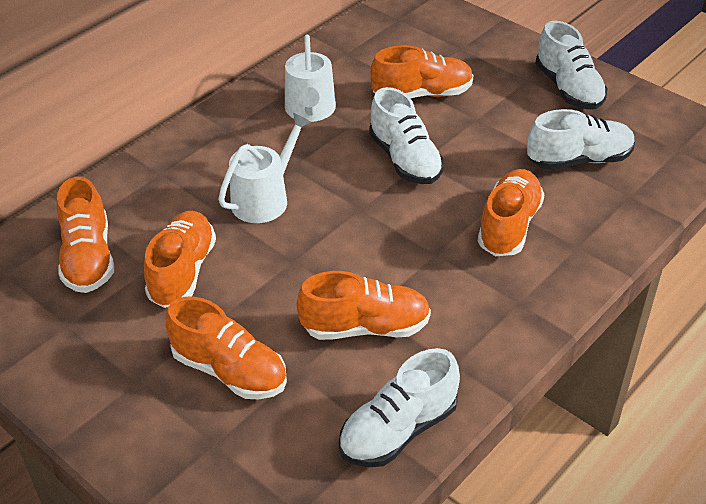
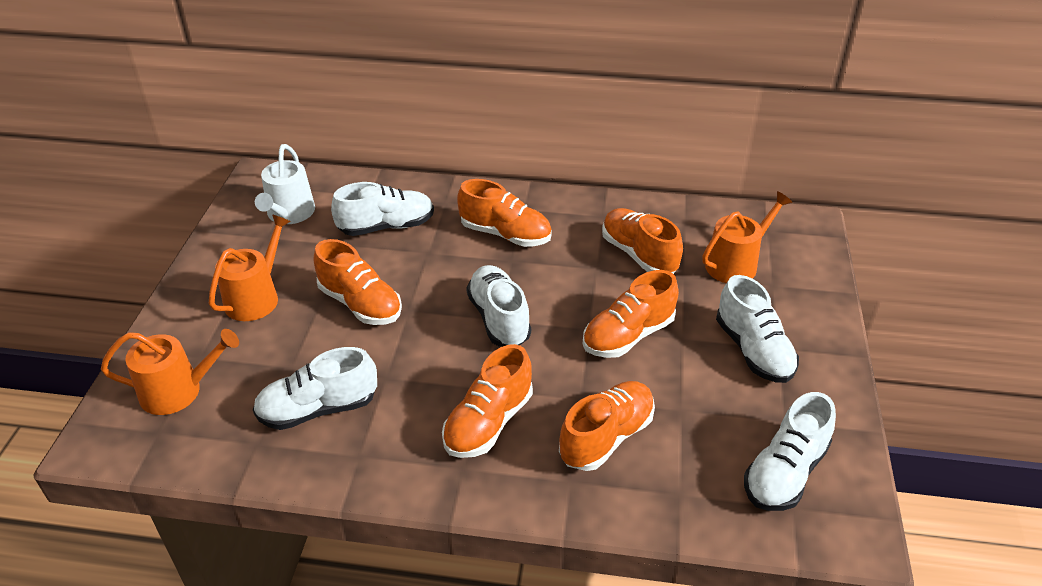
orange watering can: 0 -> 3
white shoe: 4 -> 5
white watering can: 2 -> 1

